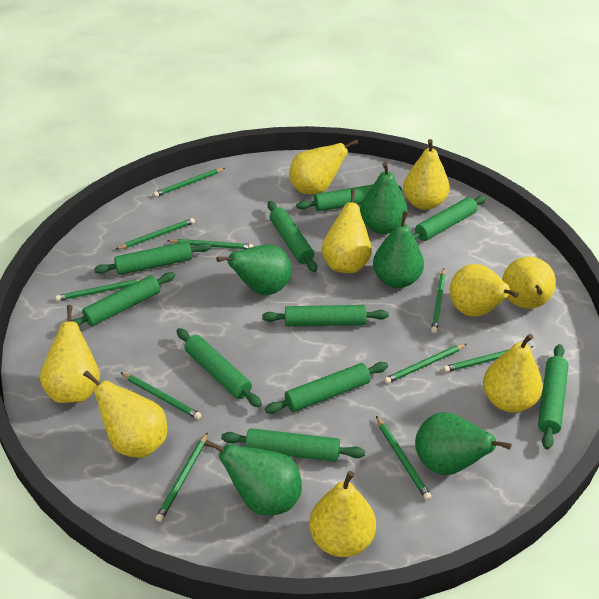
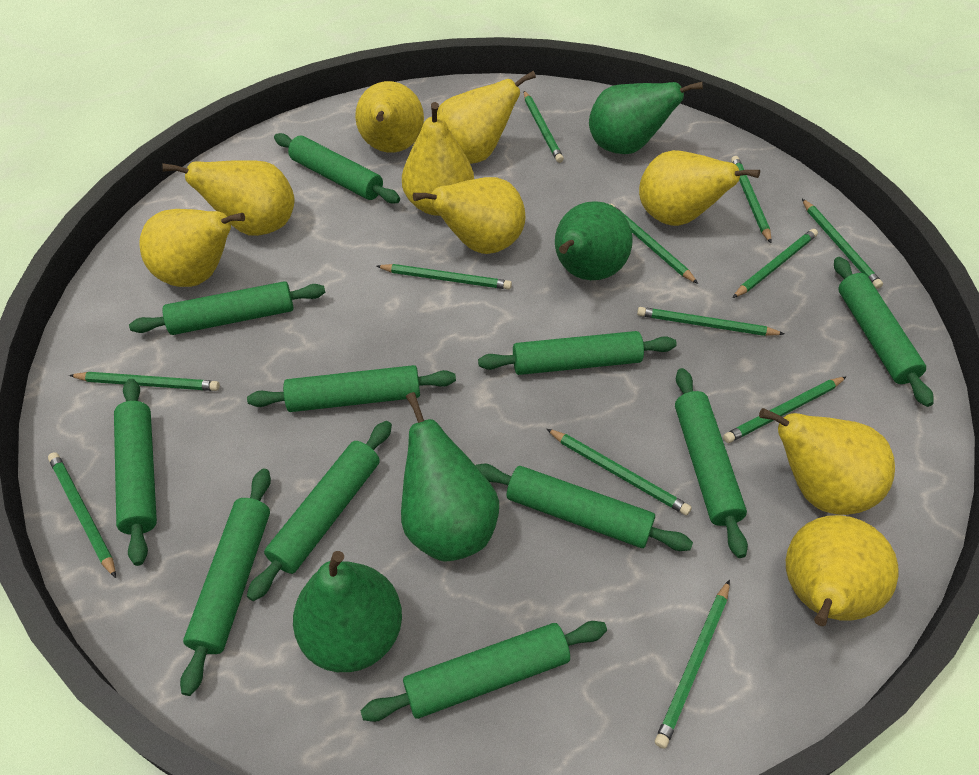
green pear: 5 -> 4
green pencil: 10 -> 12
green rolling pin: 10 -> 11

